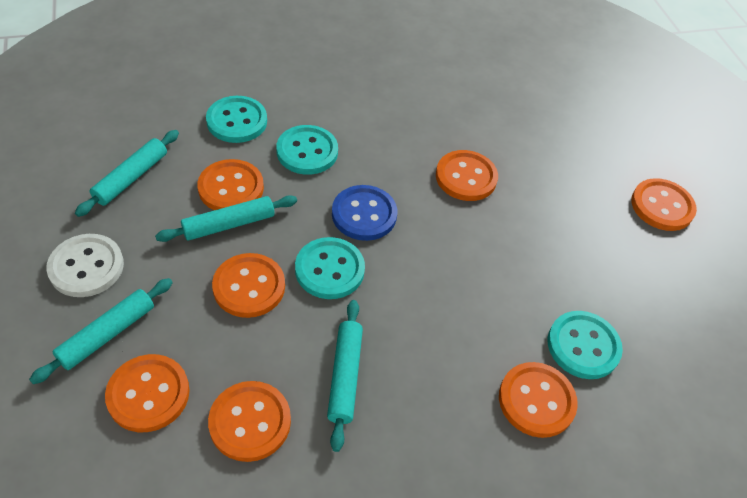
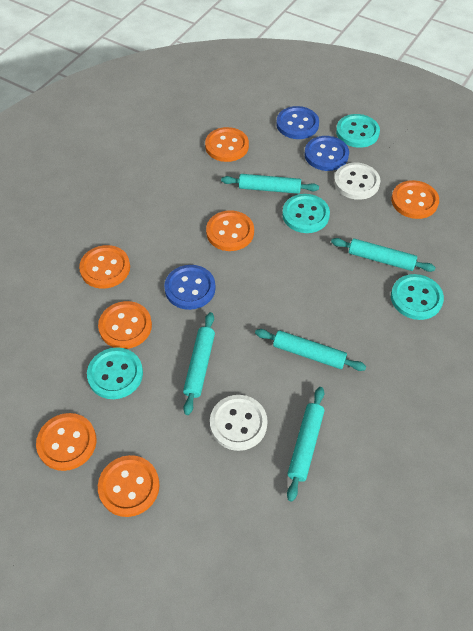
blue button: 1 -> 3
turquoise rolling pin: 4 -> 5
white button: 1 -> 2

